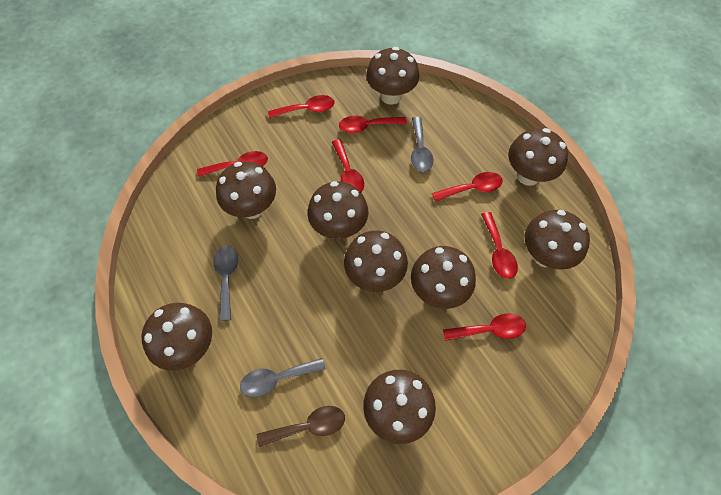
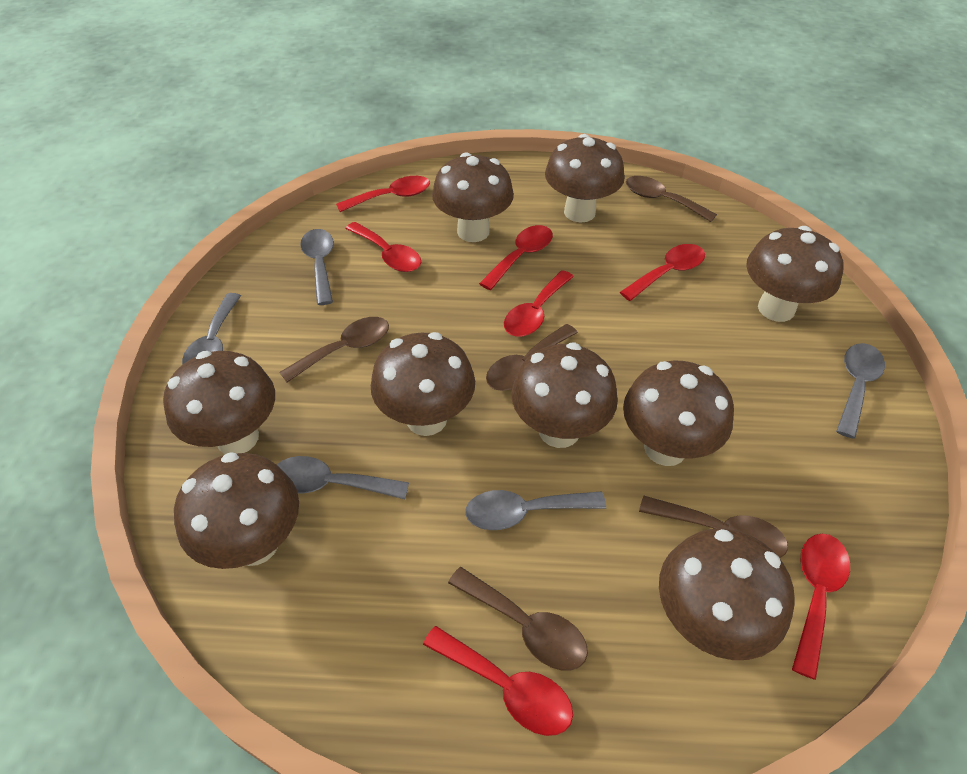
brown spoon: 1 -> 5
grey spoon: 3 -> 5

